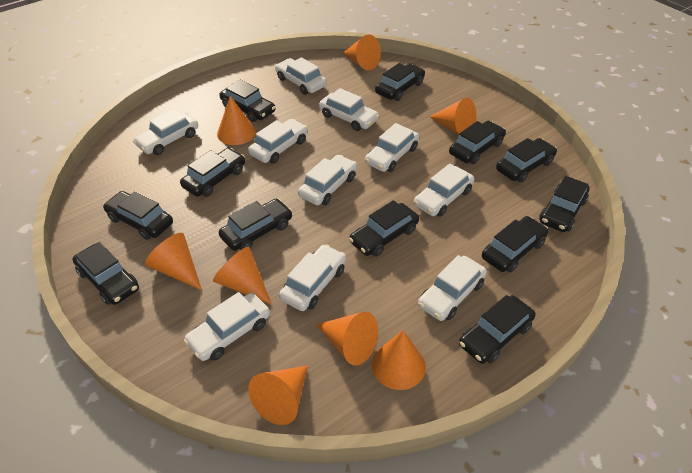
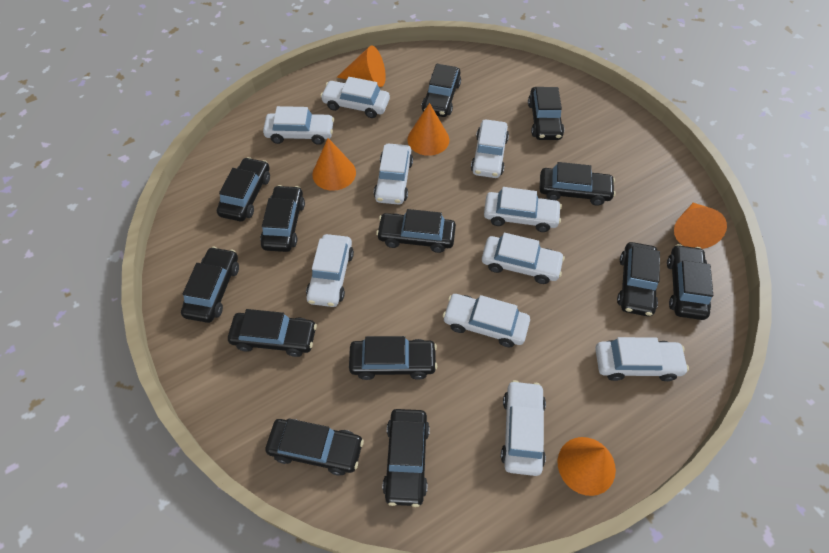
black car: 12 -> 13
orange cone: 8 -> 5

